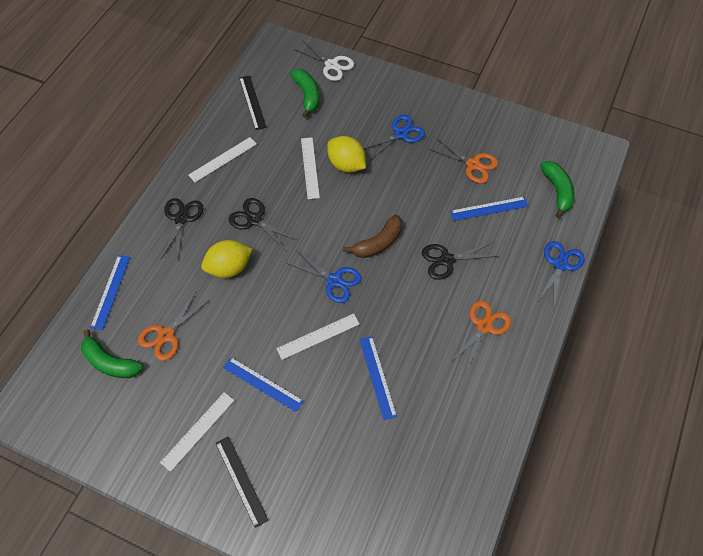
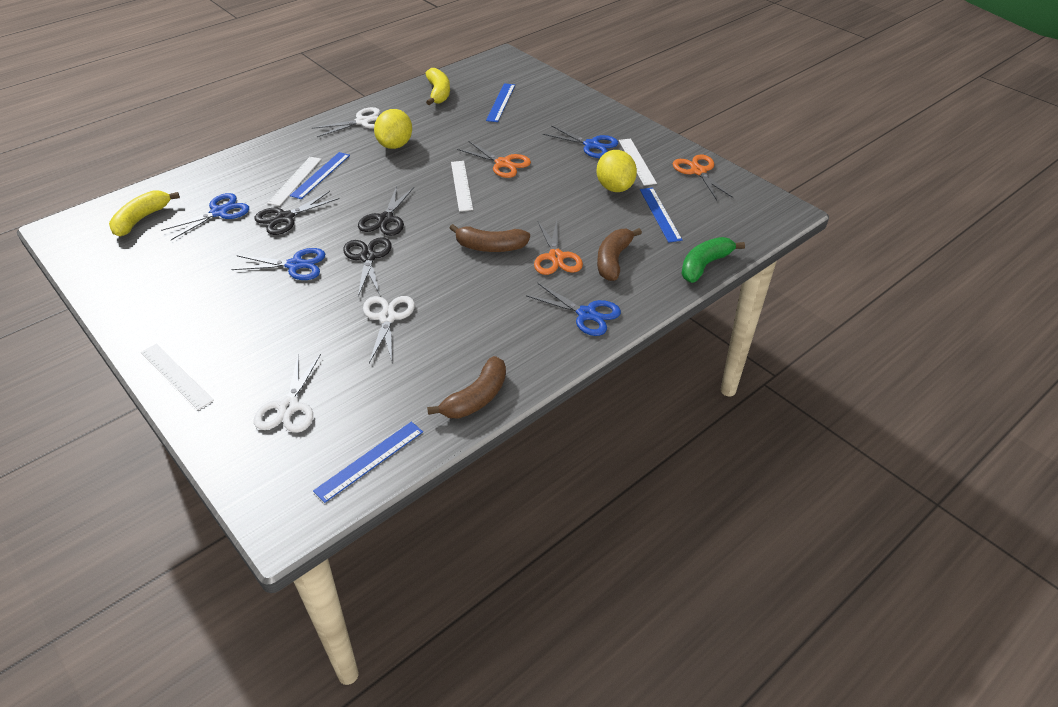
black ruler: 2 -> 0
blue scissors: 3 -> 4
brown banana: 1 -> 3
green banana: 3 -> 1
white scissors: 1 -> 3
yellow banana: 0 -> 2

